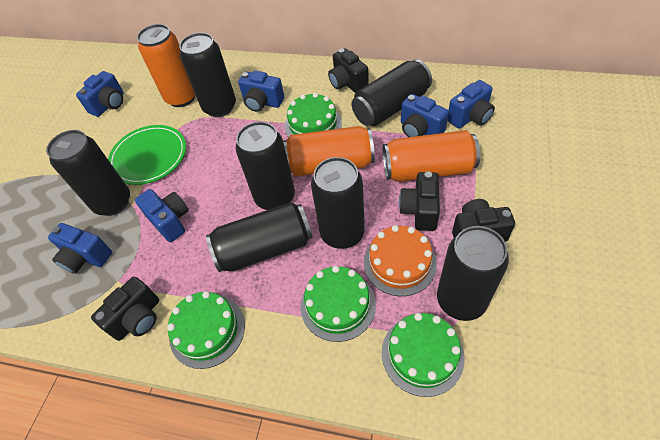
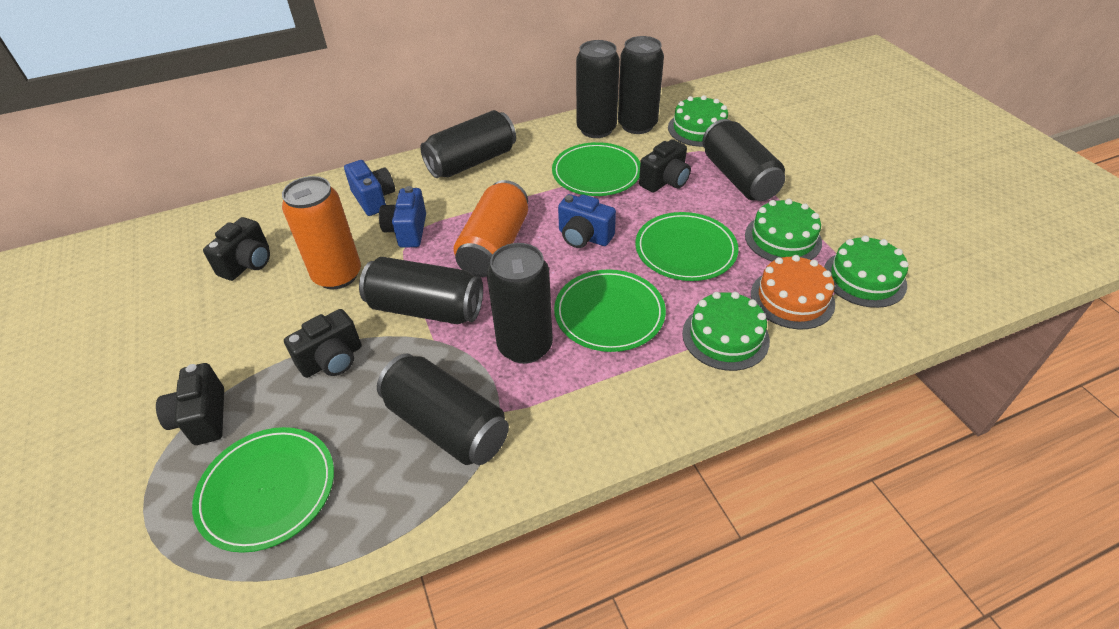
blue camera: 6 -> 3
green plate: 1 -> 4
orange can: 3 -> 2

